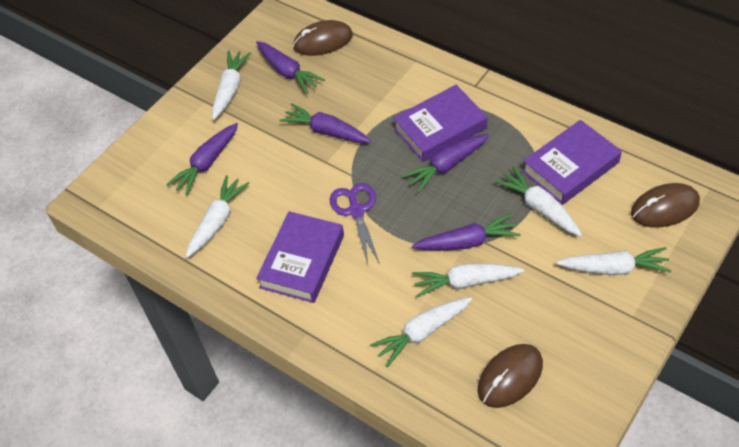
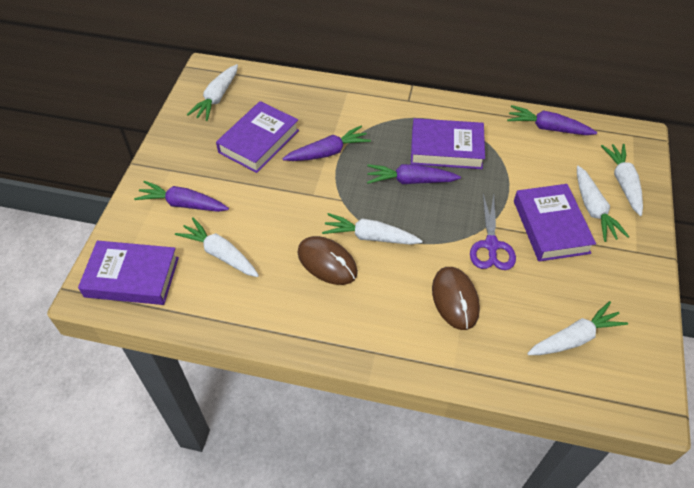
brown mouse: 3 -> 2
purple book: 3 -> 4
purple carrot: 5 -> 4

